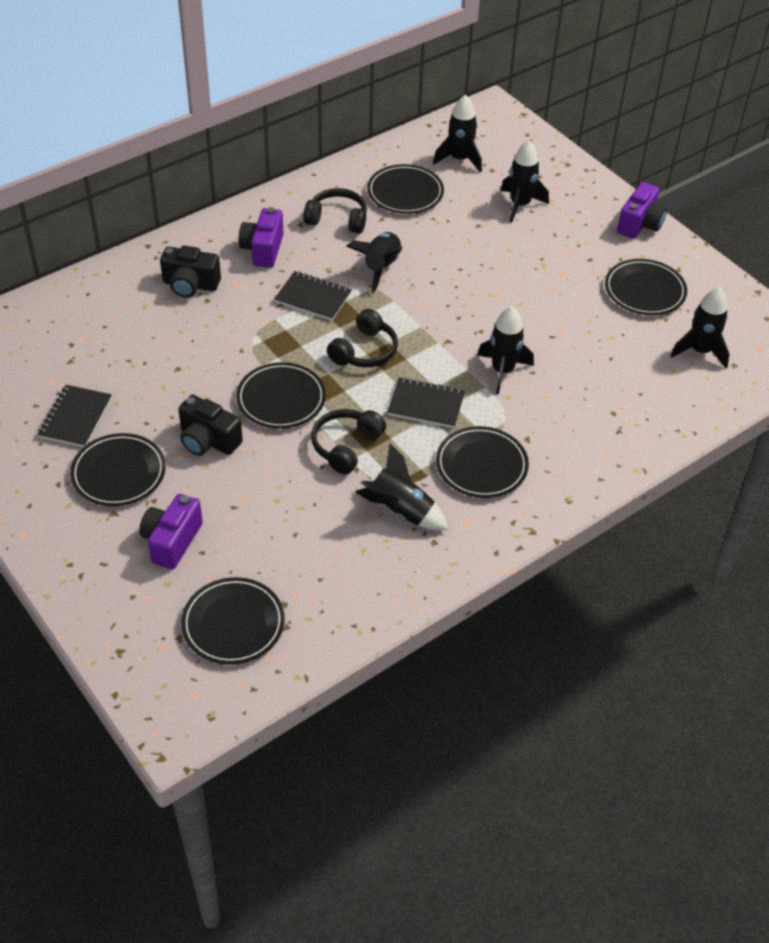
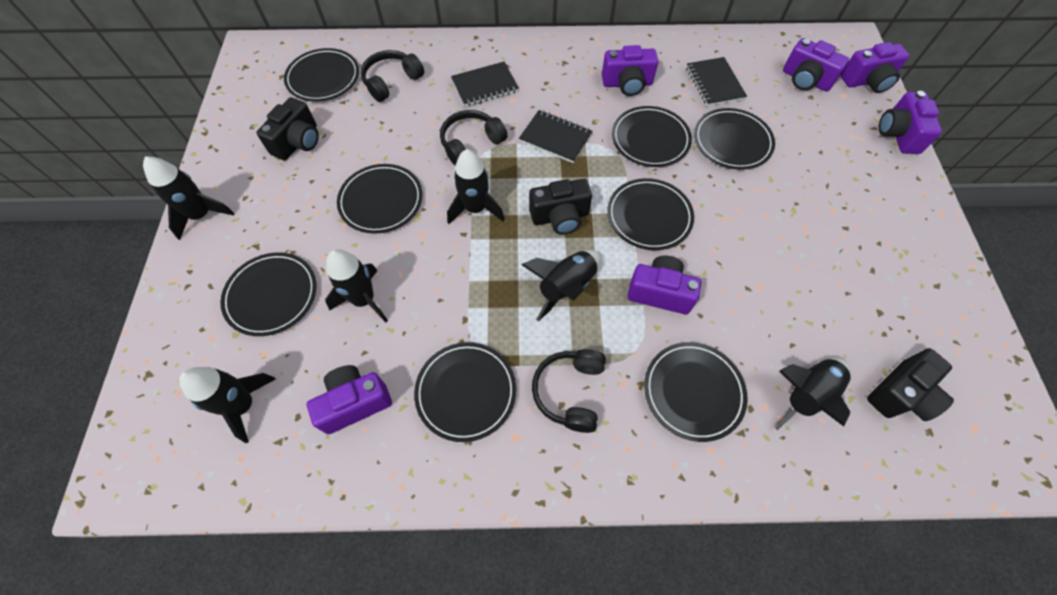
black camera: 2 -> 3
black plate: 6 -> 8
purple camera: 3 -> 6

